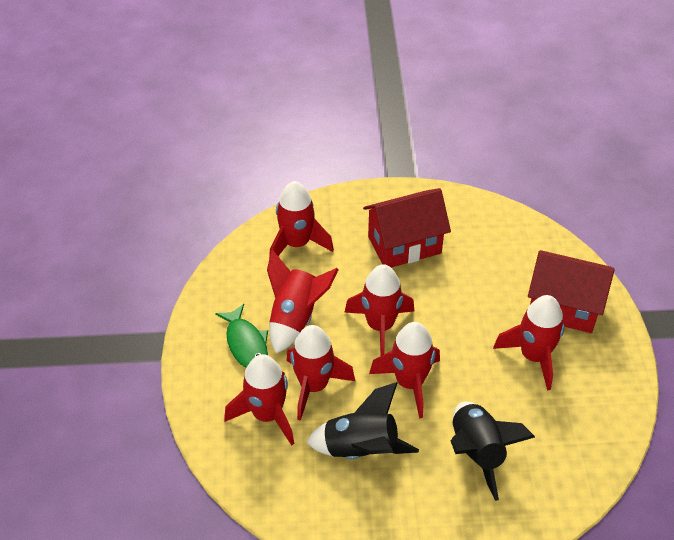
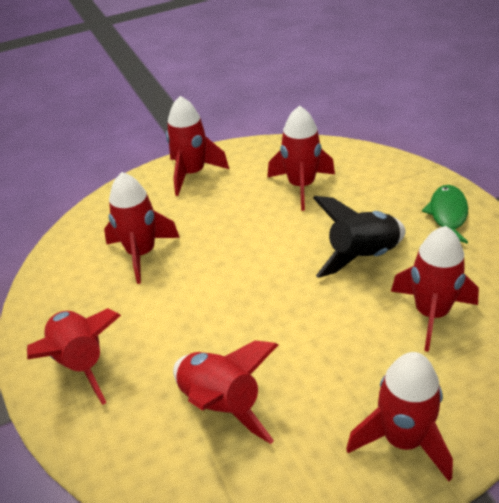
black rocket: 2 -> 1
red house: 2 -> 0

